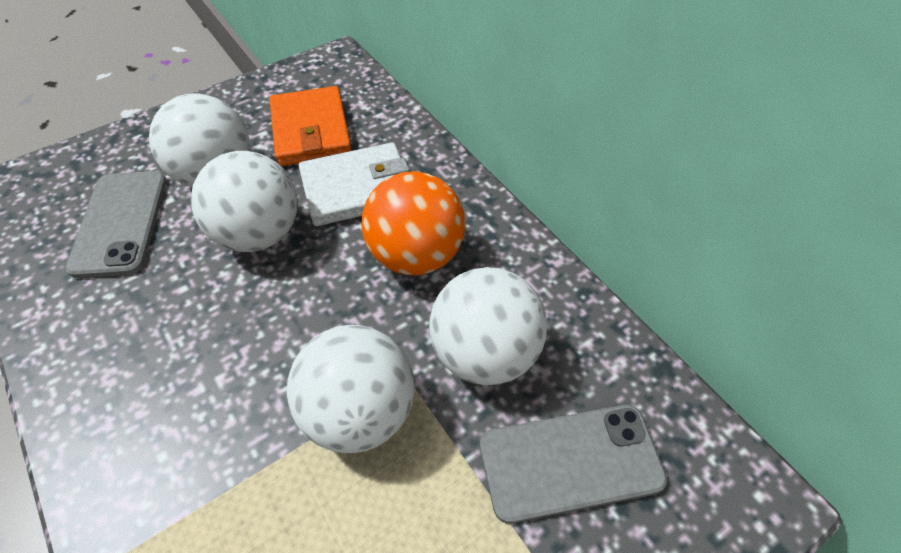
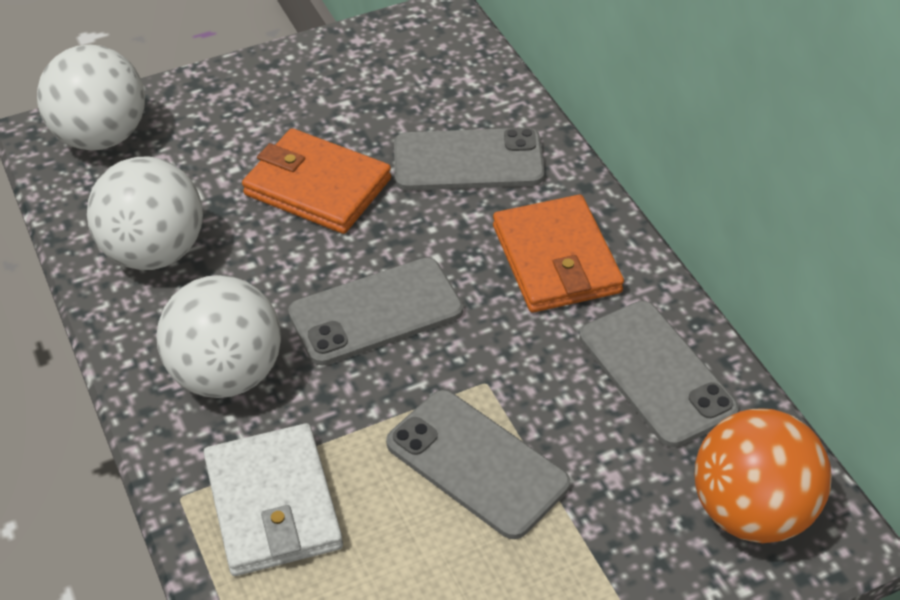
grey phone: 2 -> 4
orange wallet: 1 -> 2
white ball: 4 -> 3

